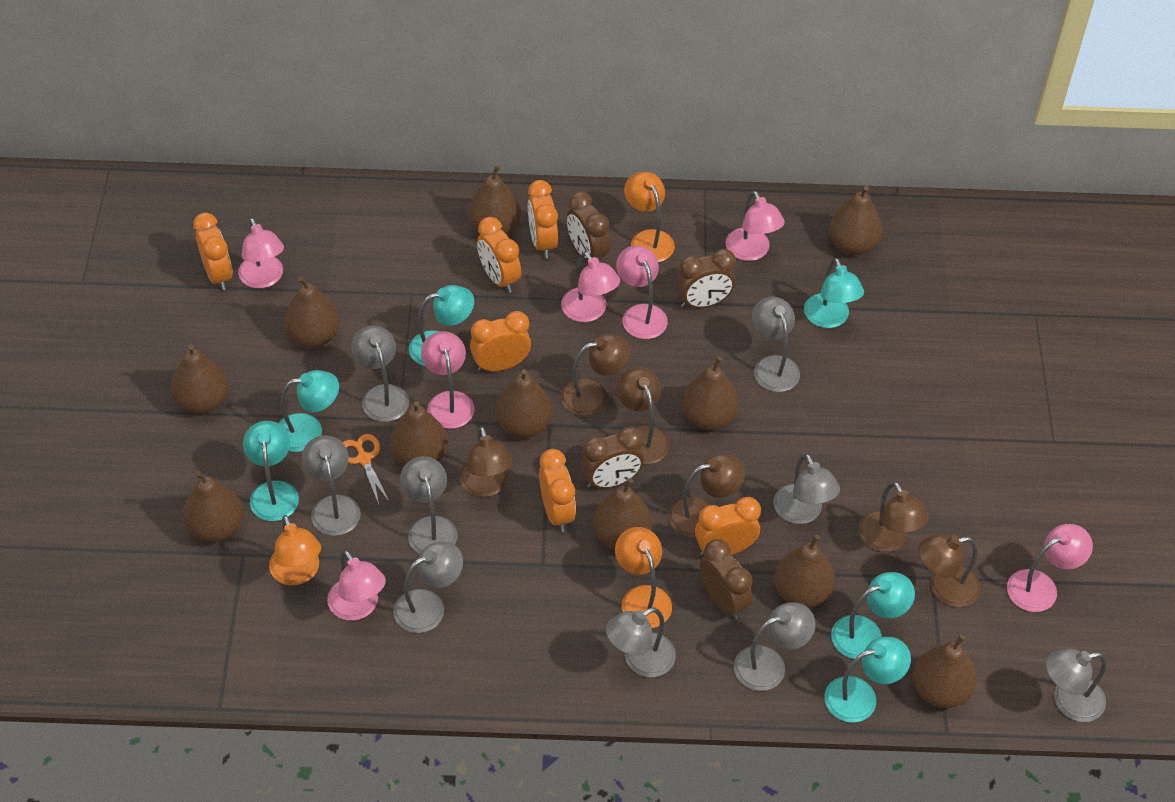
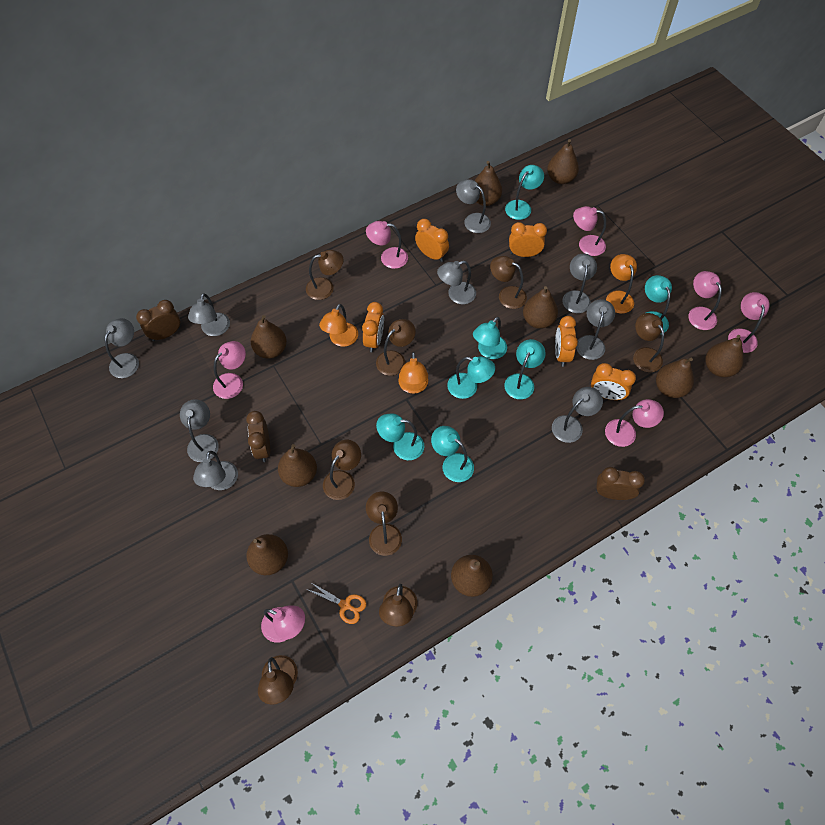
brown clock: 4 -> 3
brown lamp: 6 -> 8
brown pear: 11 -> 9
orange clock: 6 -> 5
turquoise lamp: 6 -> 7

